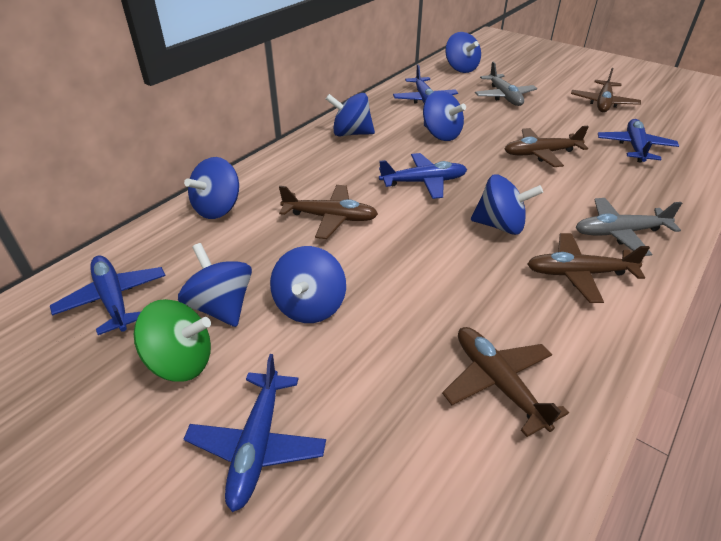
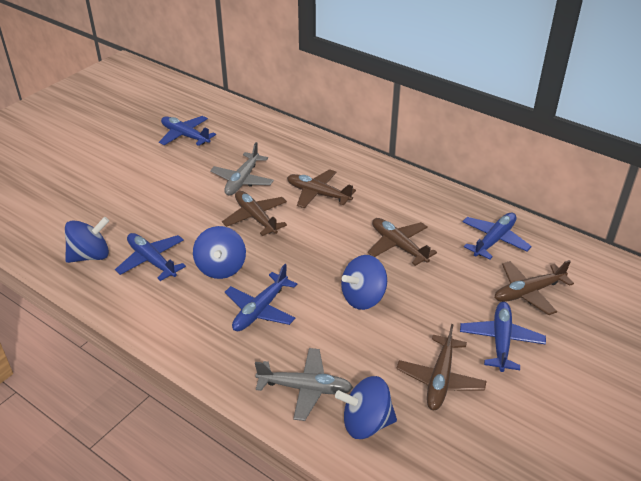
blue spinning top: 7 -> 4
green spinning top: 1 -> 0

